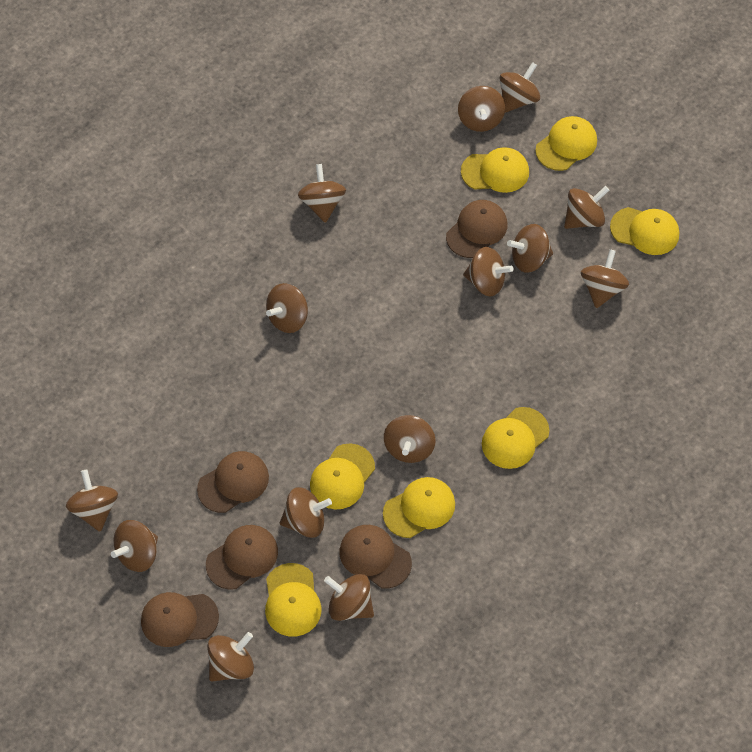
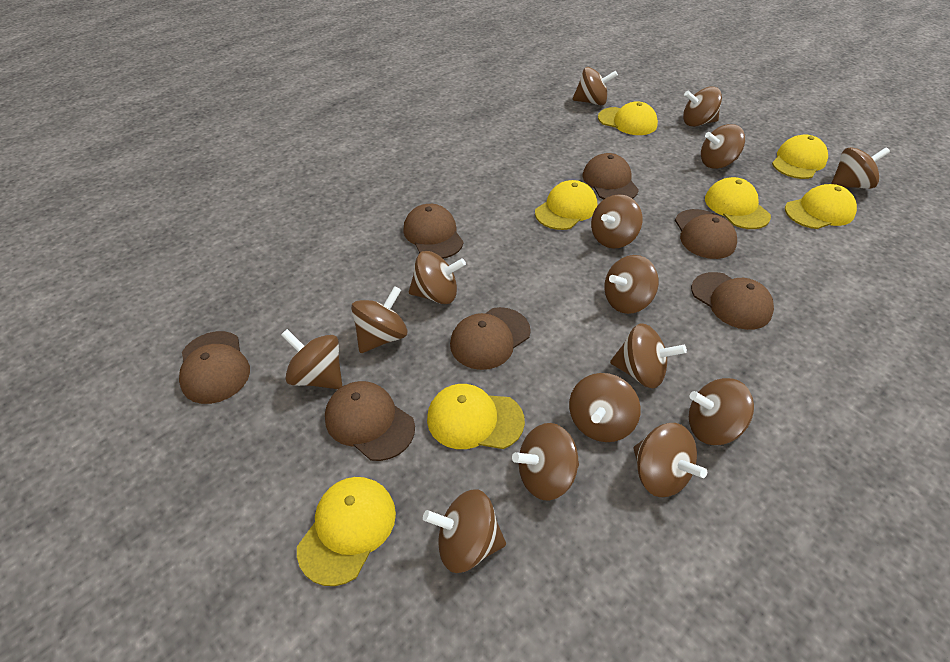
brown cap: 5 -> 7
brown spinning top: 14 -> 15

